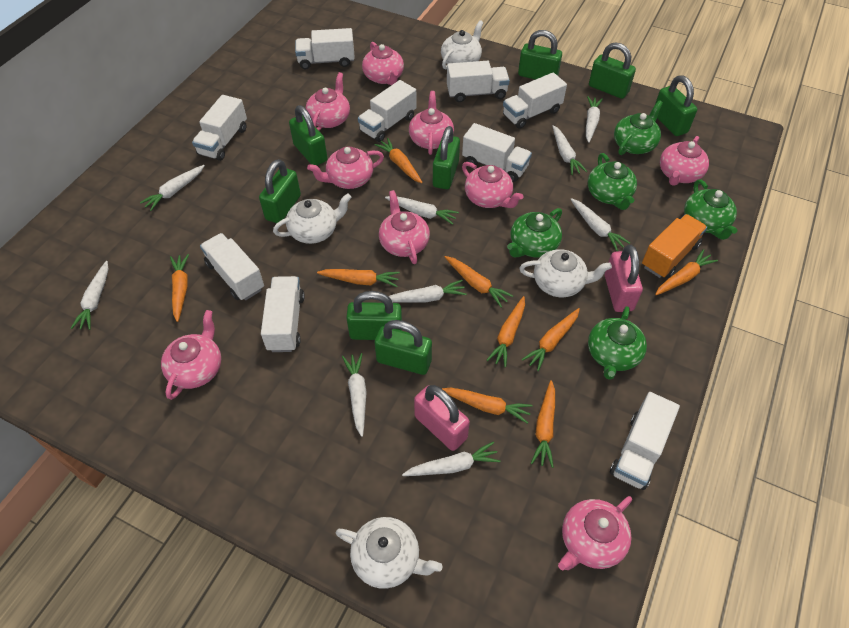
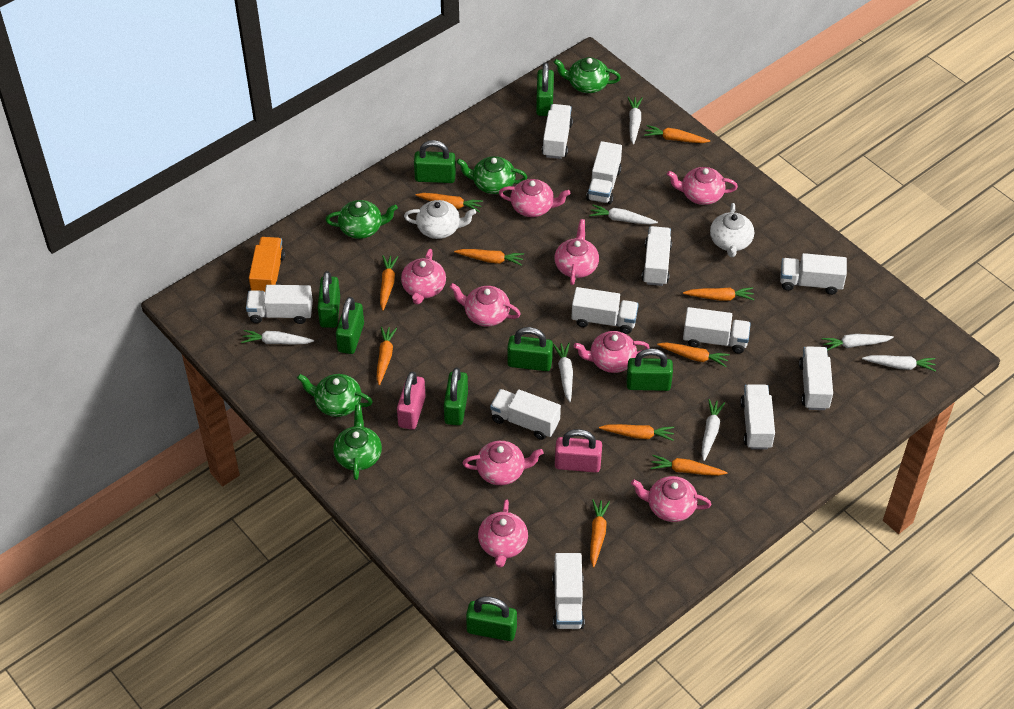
orange carrot: 9 -> 10
white carrot: 9 -> 7
white teapot: 4 -> 2
white truck: 9 -> 11

